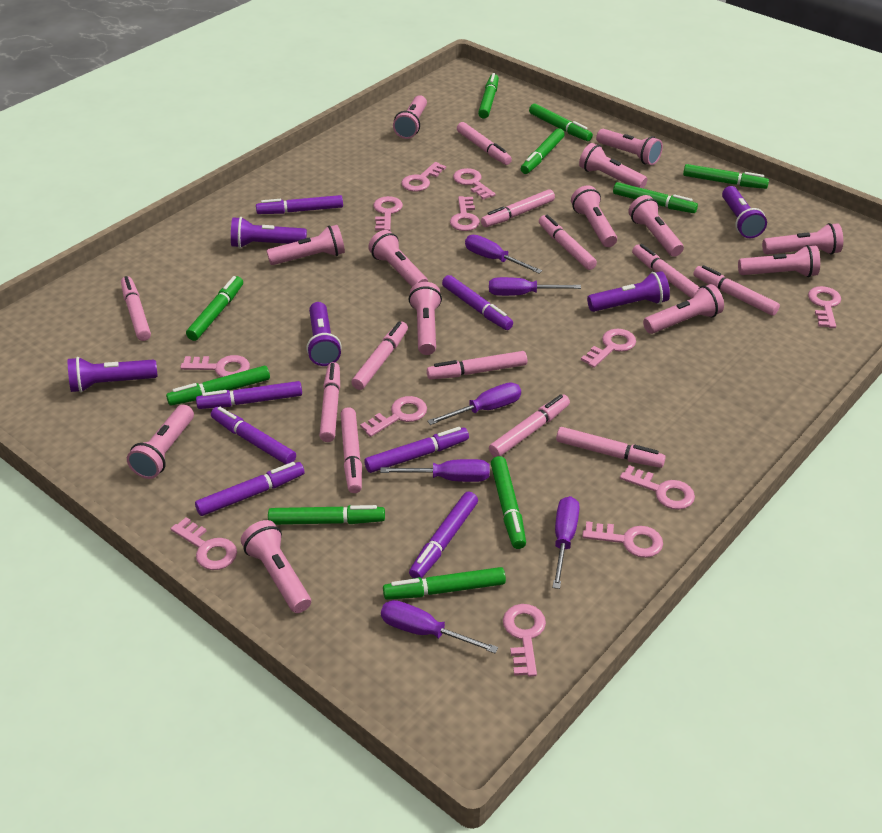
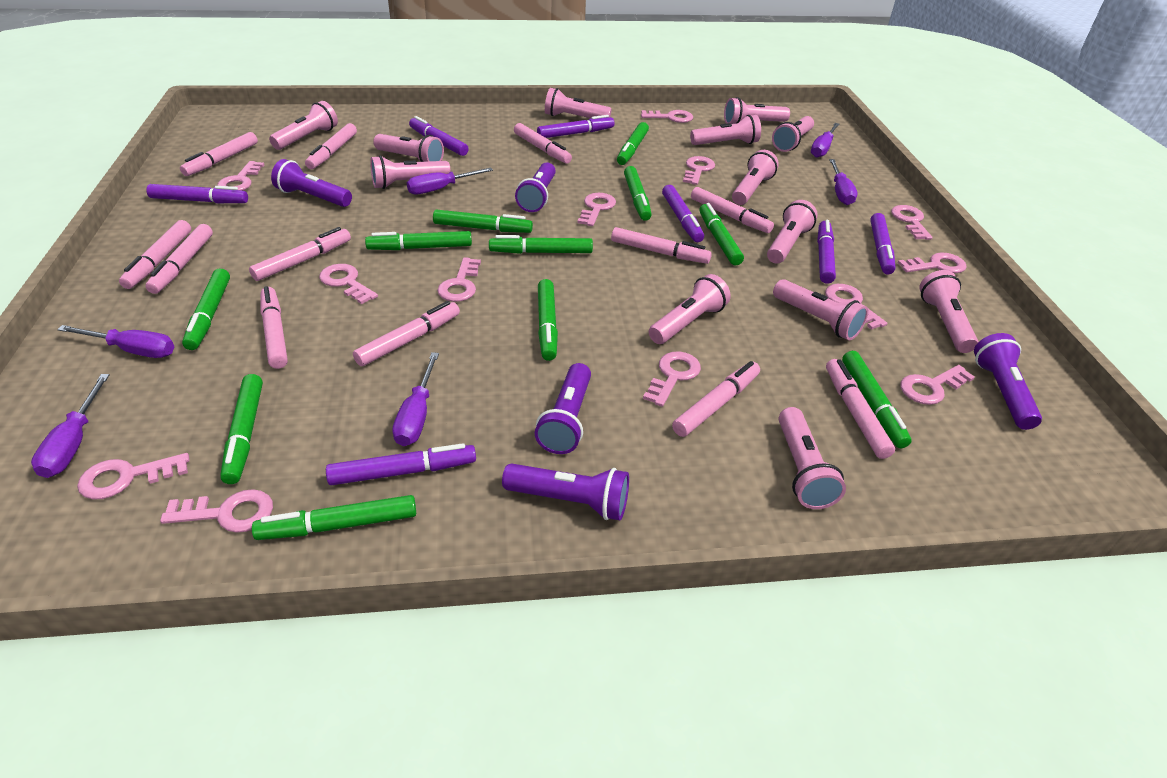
green marker: 10 -> 11
pink key: 12 -> 13

